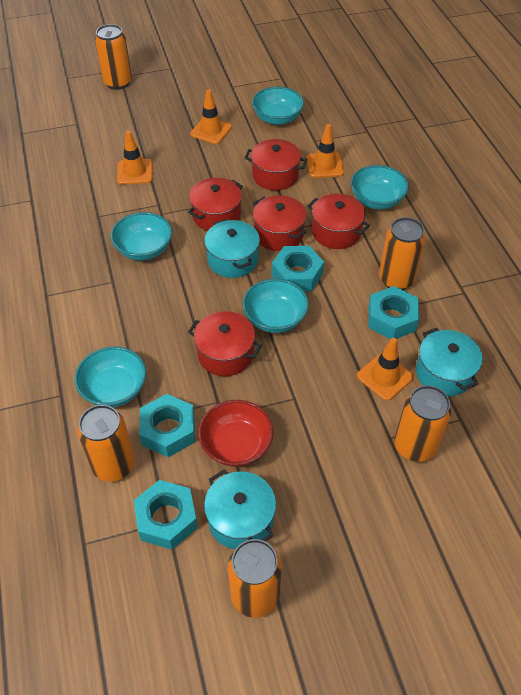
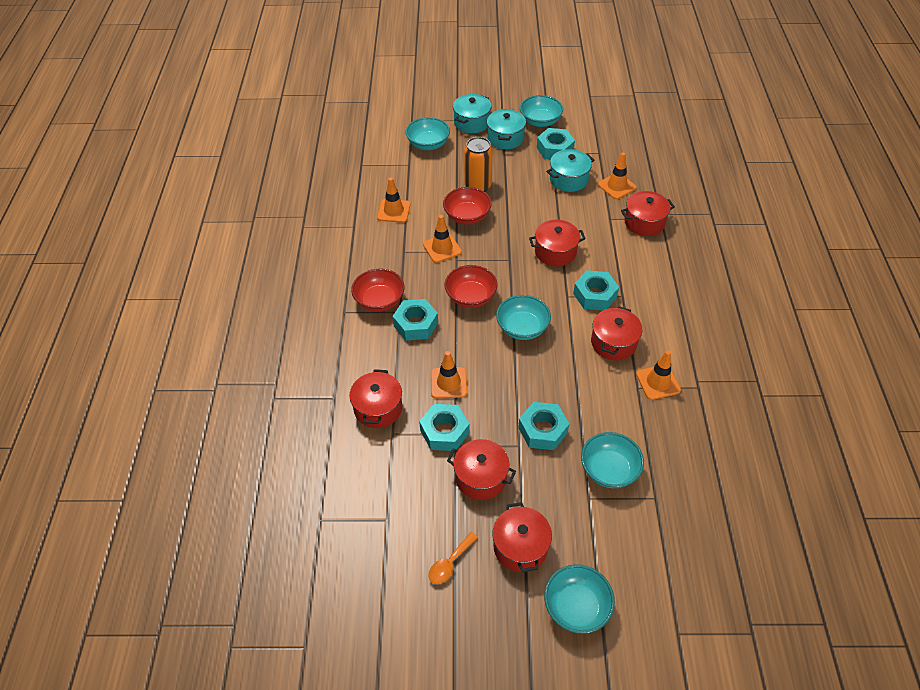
orange can: 5 -> 1
orange spoon: 0 -> 1
orange traffic cone: 4 -> 5
red bowl: 1 -> 3
red pot: 5 -> 6
turquoise nut: 4 -> 5

